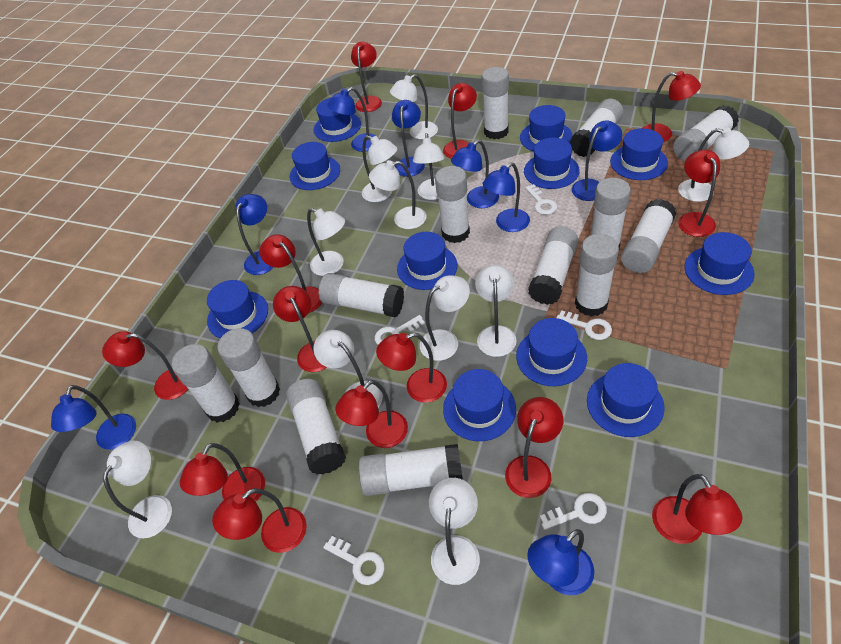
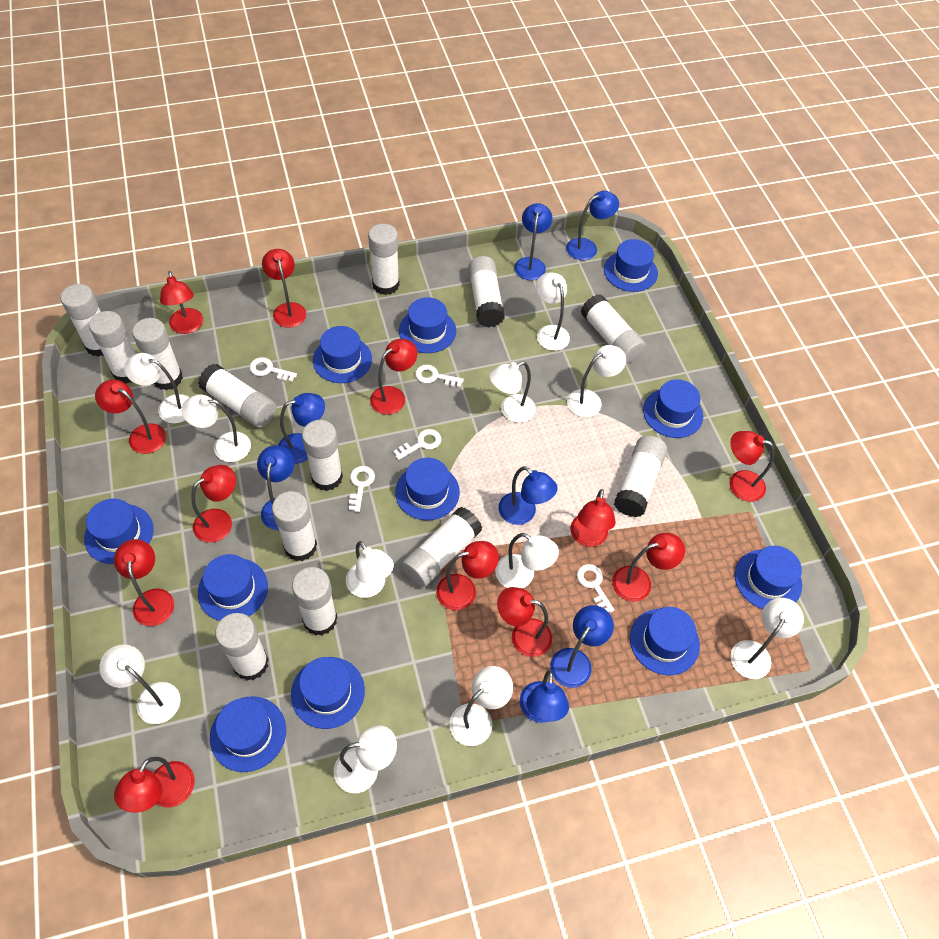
blue lamp: 8 -> 7
red lamp: 13 -> 12

